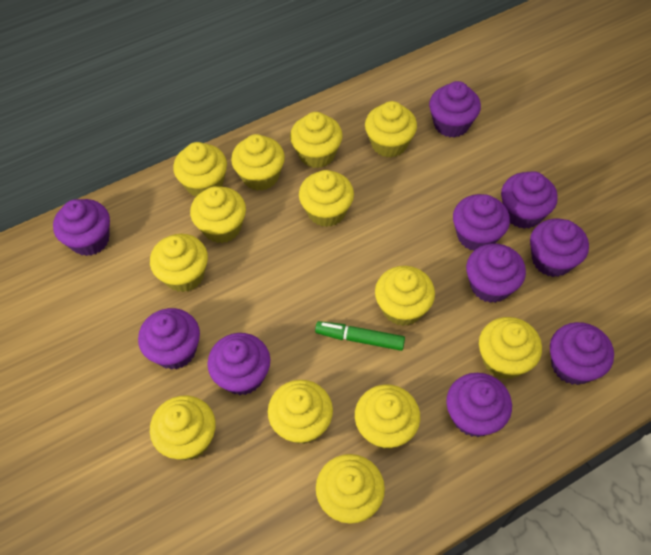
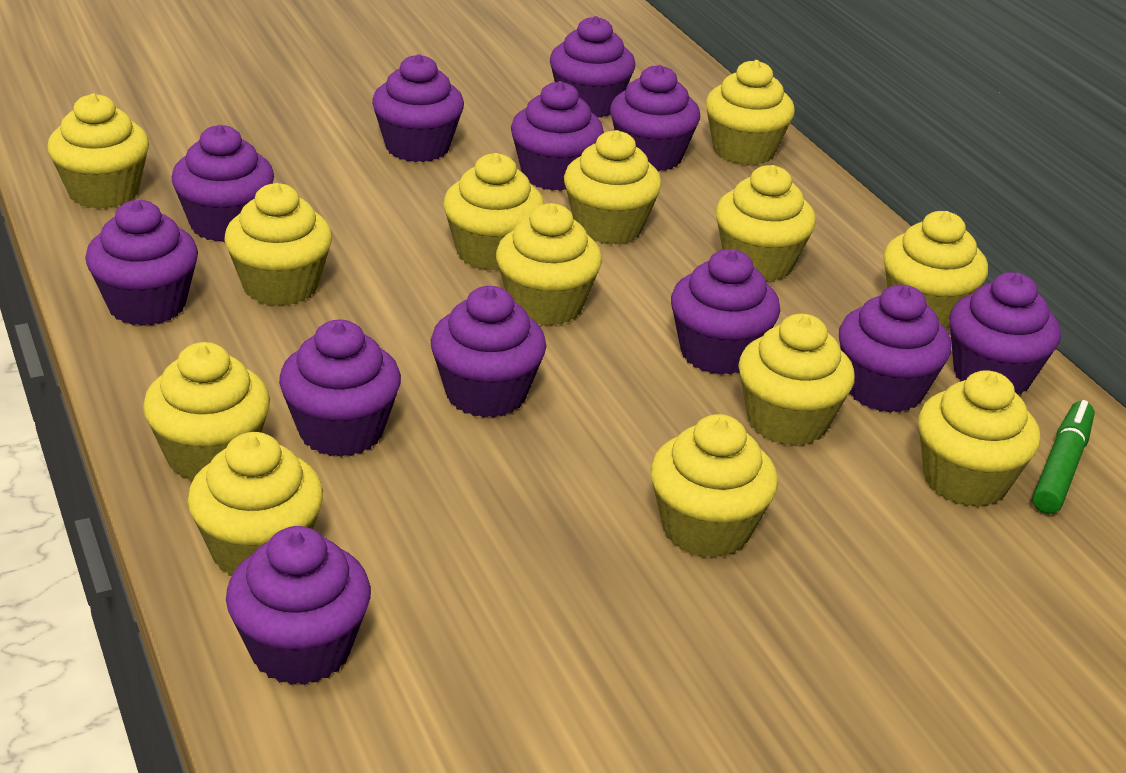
purple cupcake: 10 -> 12

